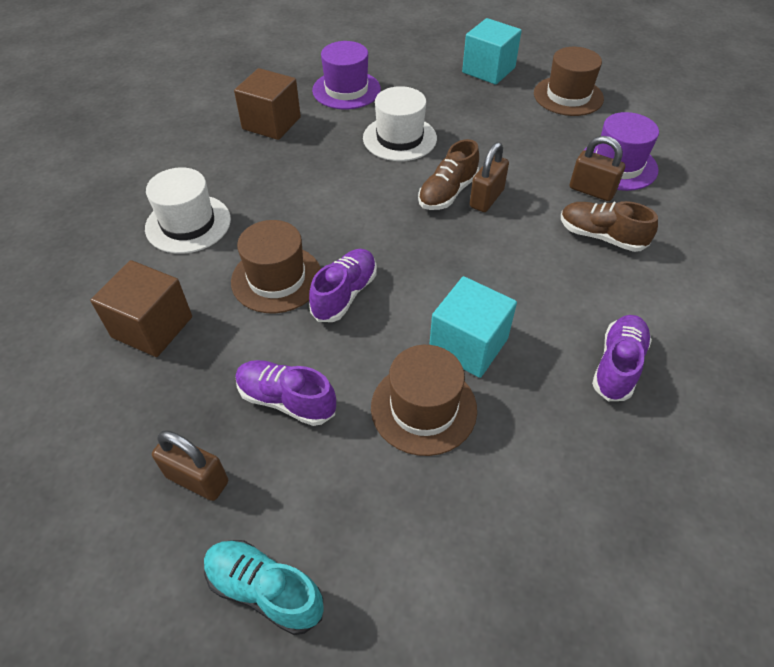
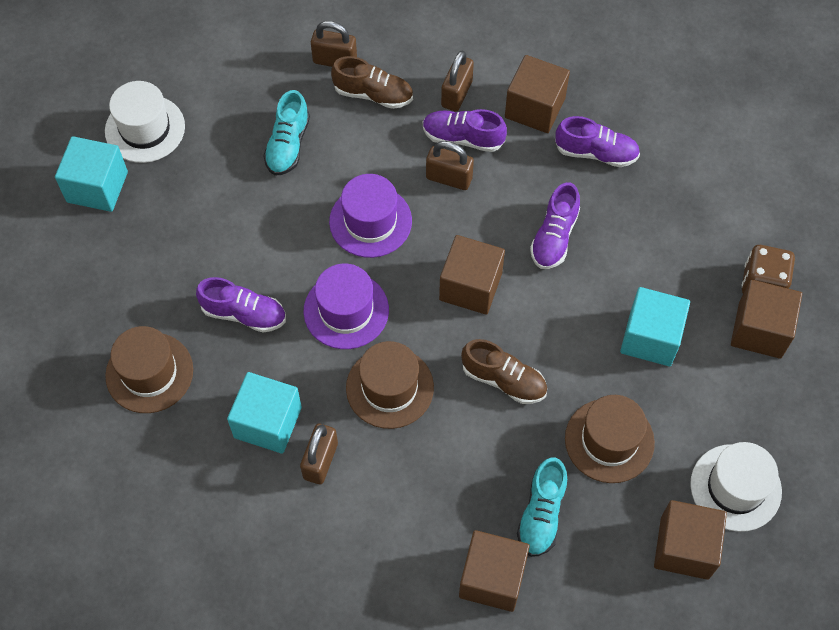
brown cube: 2 -> 5
brown dice: 0 -> 1
brown padlock: 3 -> 4
purple shoe: 3 -> 4
turquoise cube: 2 -> 3
turquoise shoe: 1 -> 2

